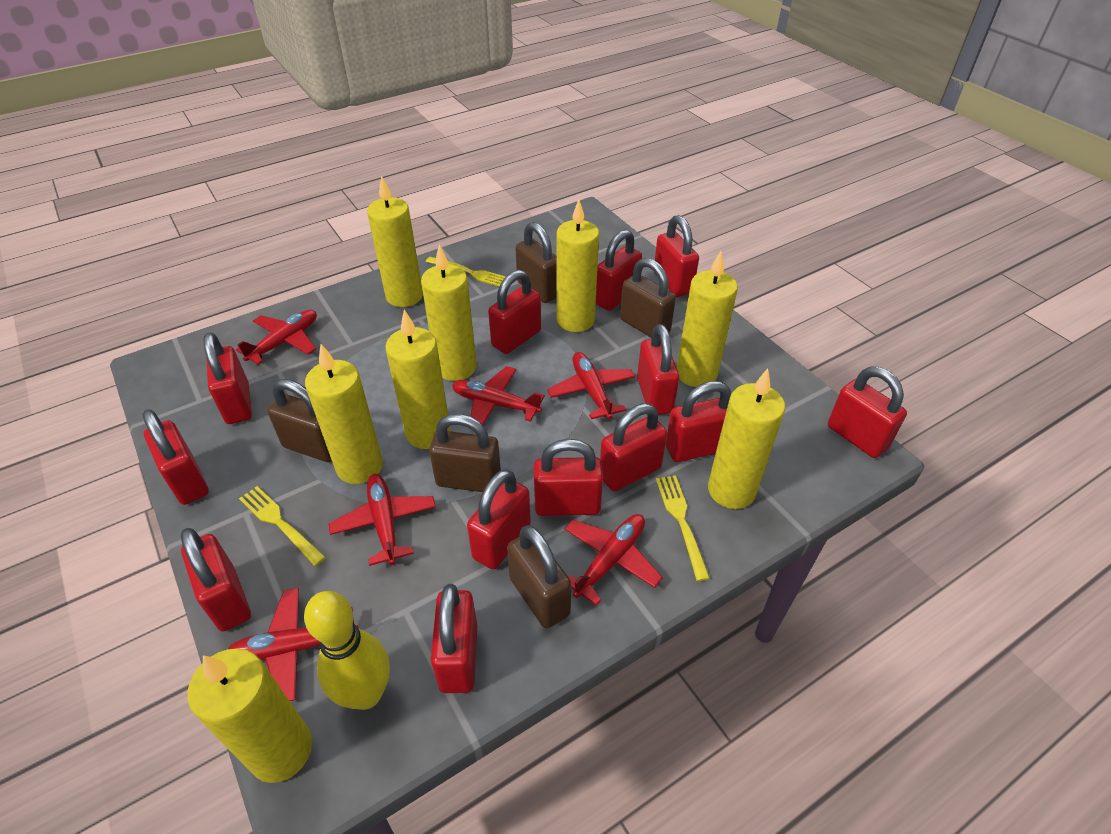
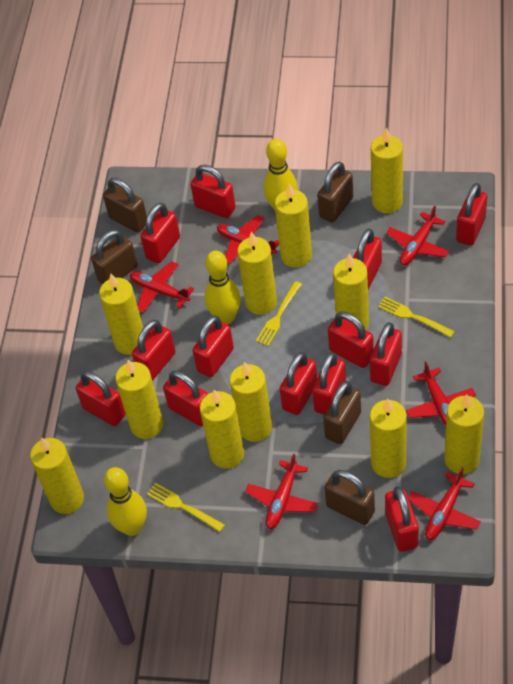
yellow bowling pin: 1 -> 3
yellow candle: 8 -> 11

